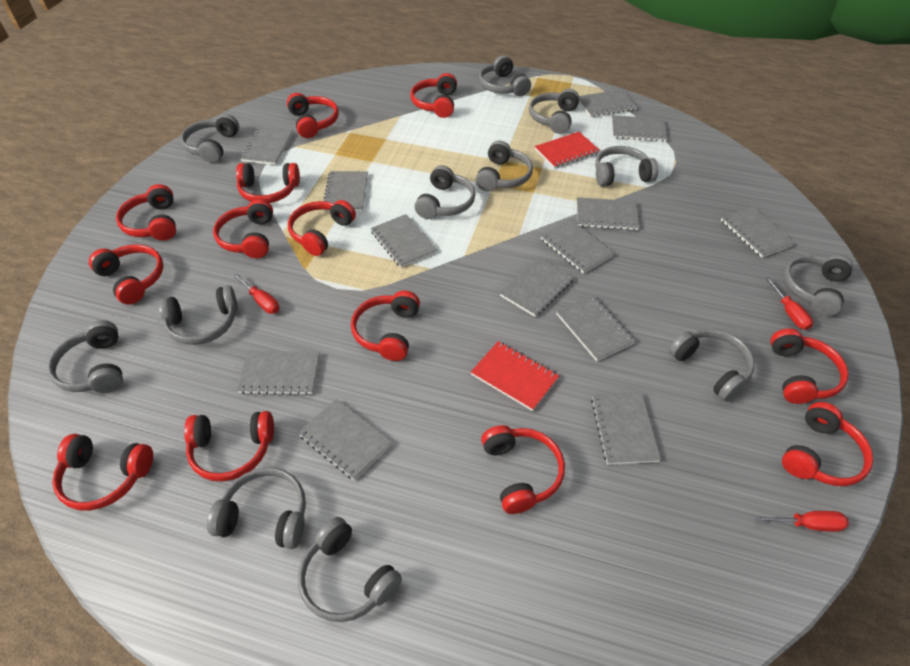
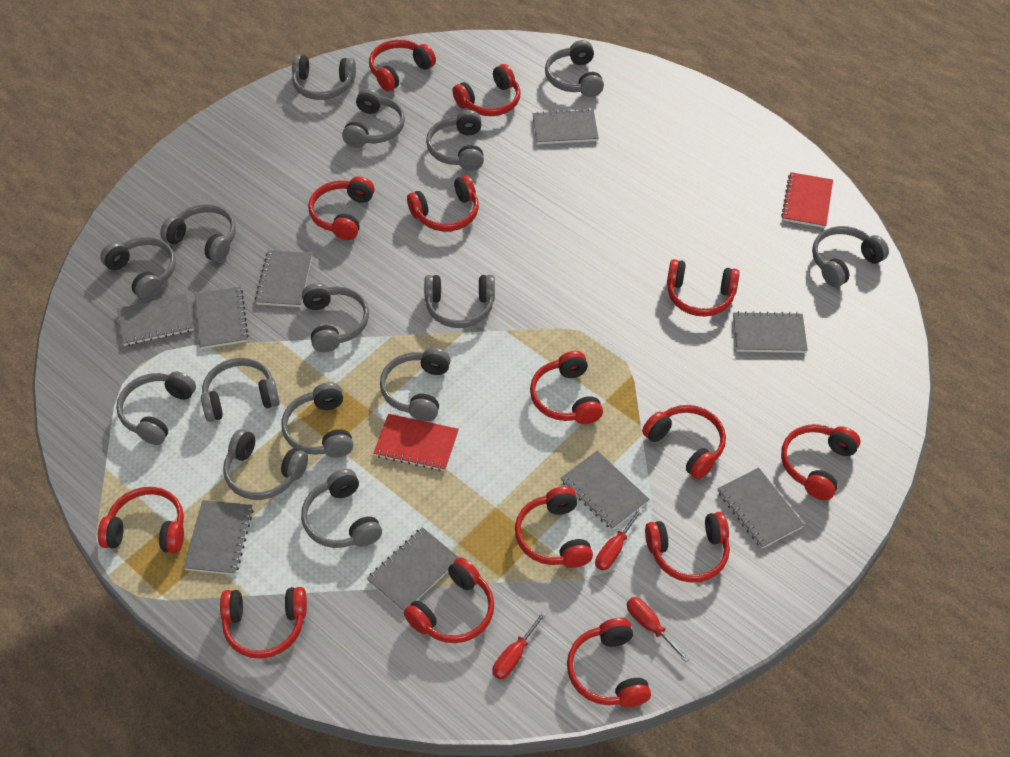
grey headphones: 12 -> 15
grey notebook: 13 -> 9
red headphones: 13 -> 14

